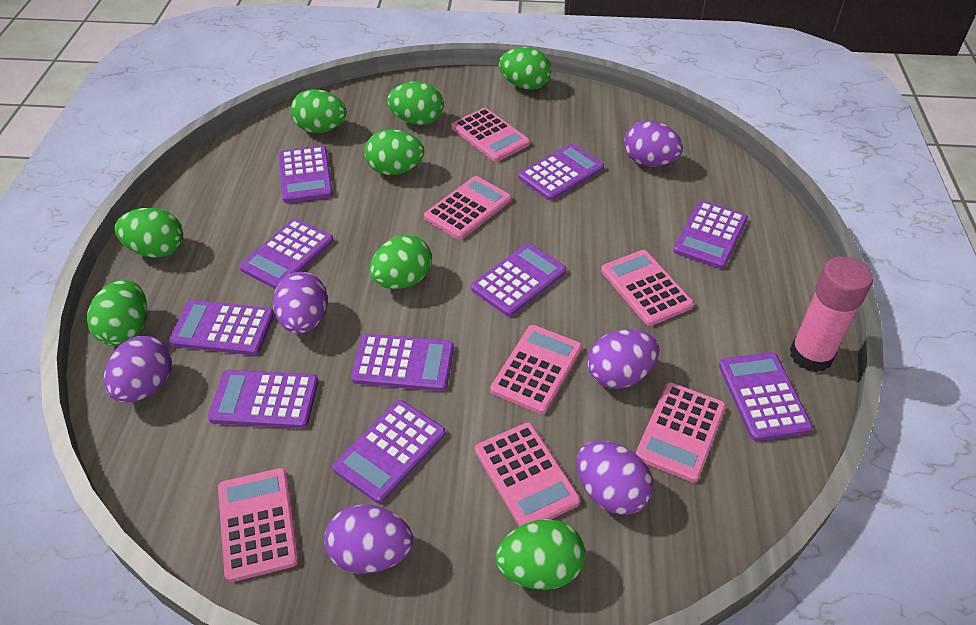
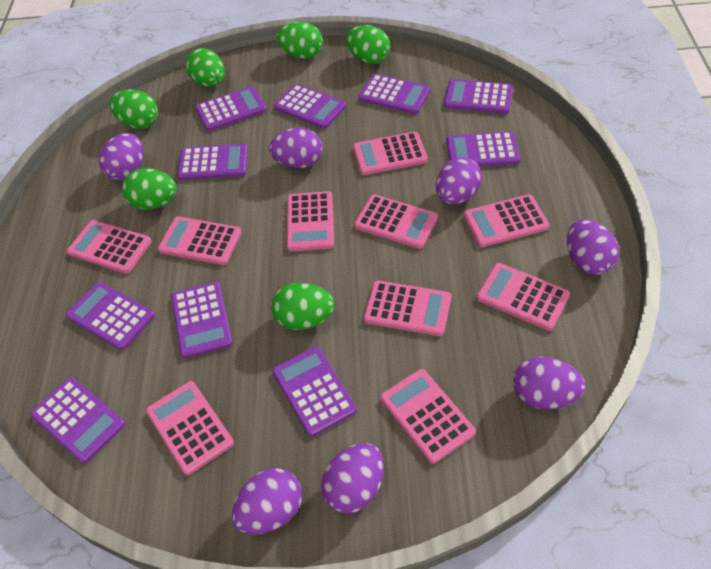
green egg: 8 -> 6
pink calculator: 7 -> 10
pink glue stick: 1 -> 0
purple egg: 6 -> 7

